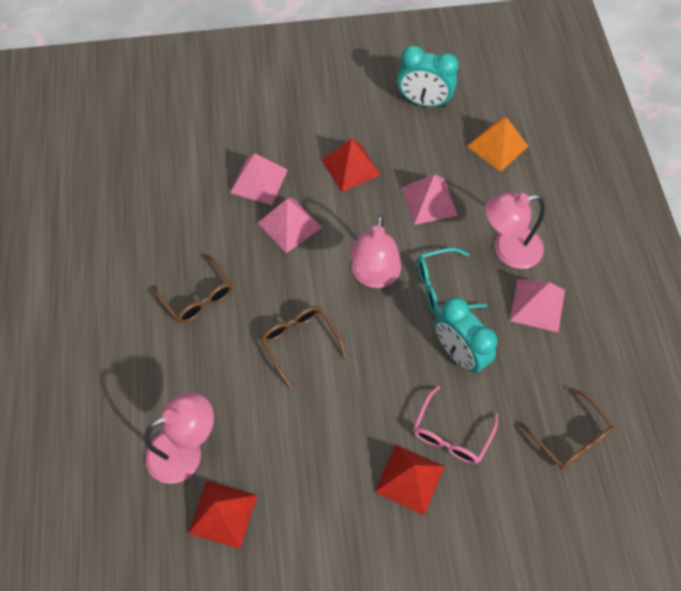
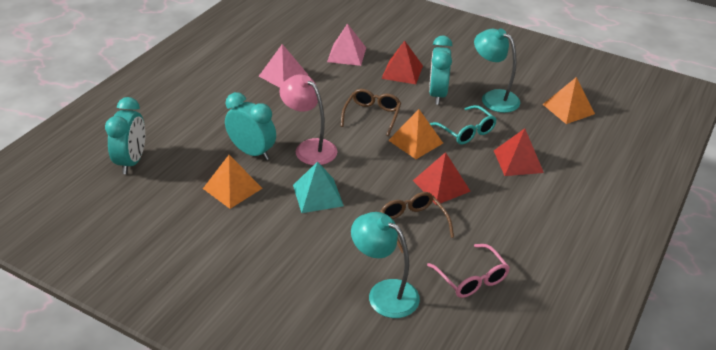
brown glasses: 3 -> 2
orange pyramid: 1 -> 3
pink lamp: 3 -> 1
pink pyramid: 4 -> 2
turquoise clock: 2 -> 3
turquoise lamp: 0 -> 2
turquoise pyramid: 0 -> 1

